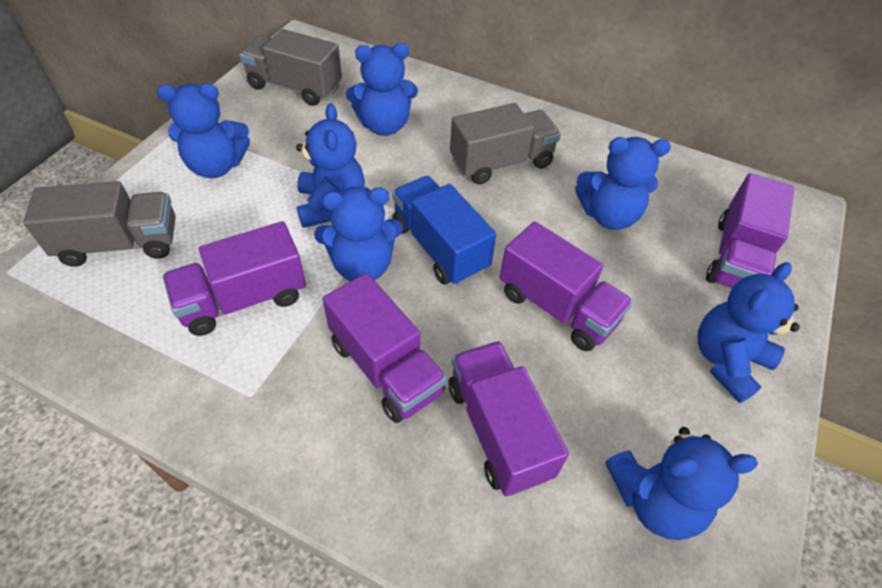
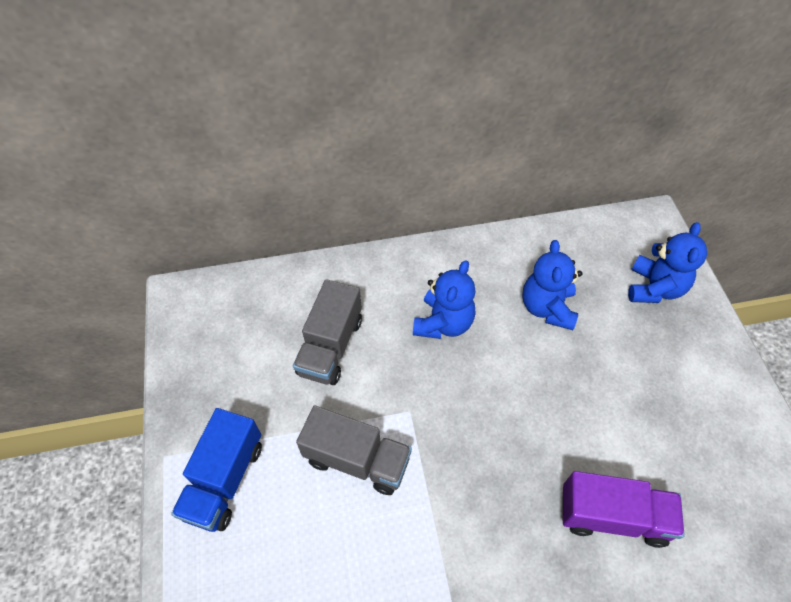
blue teddy bear: 7 -> 3
grey truck: 3 -> 2
purple truck: 5 -> 1

